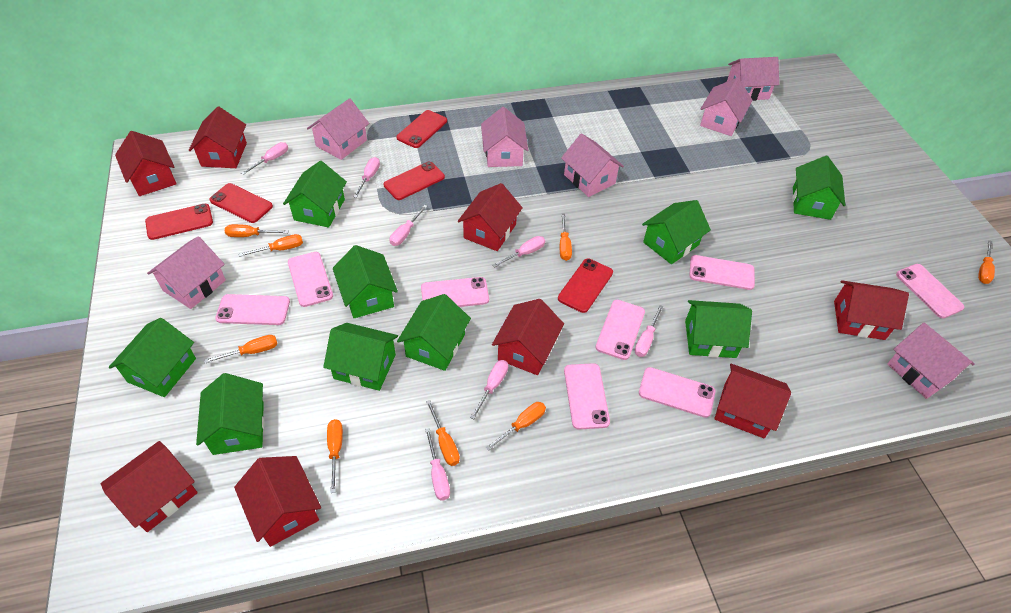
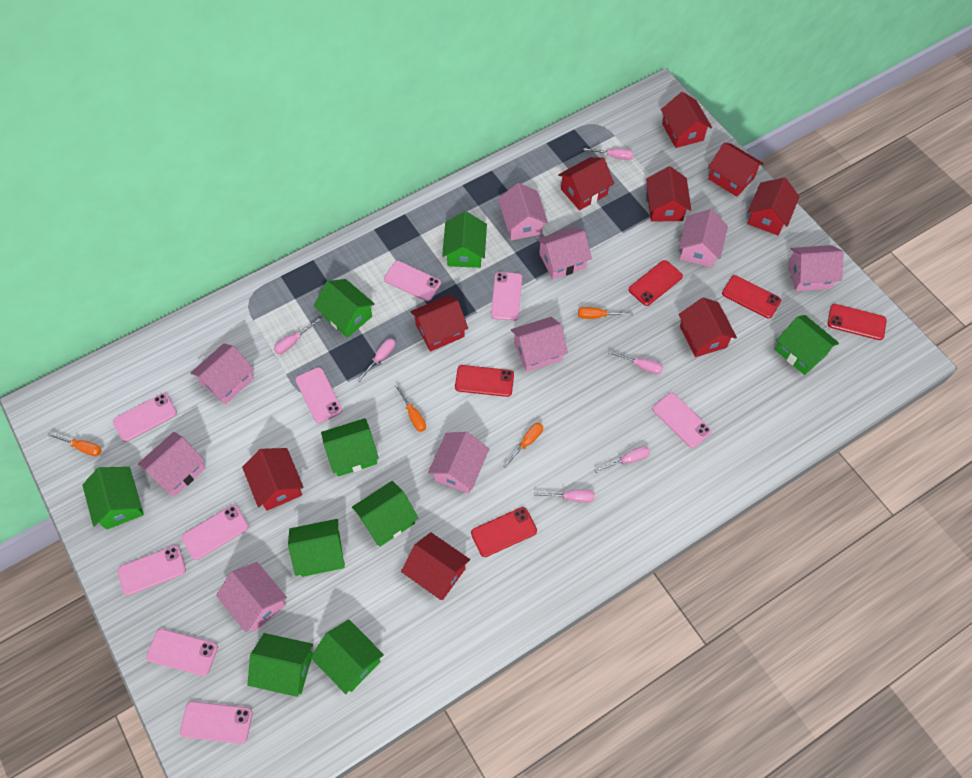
orange screwdriver: 8 -> 4
pink house: 7 -> 9
pink phone: 8 -> 9
pink screwdriver: 7 -> 6
red house: 8 -> 9

